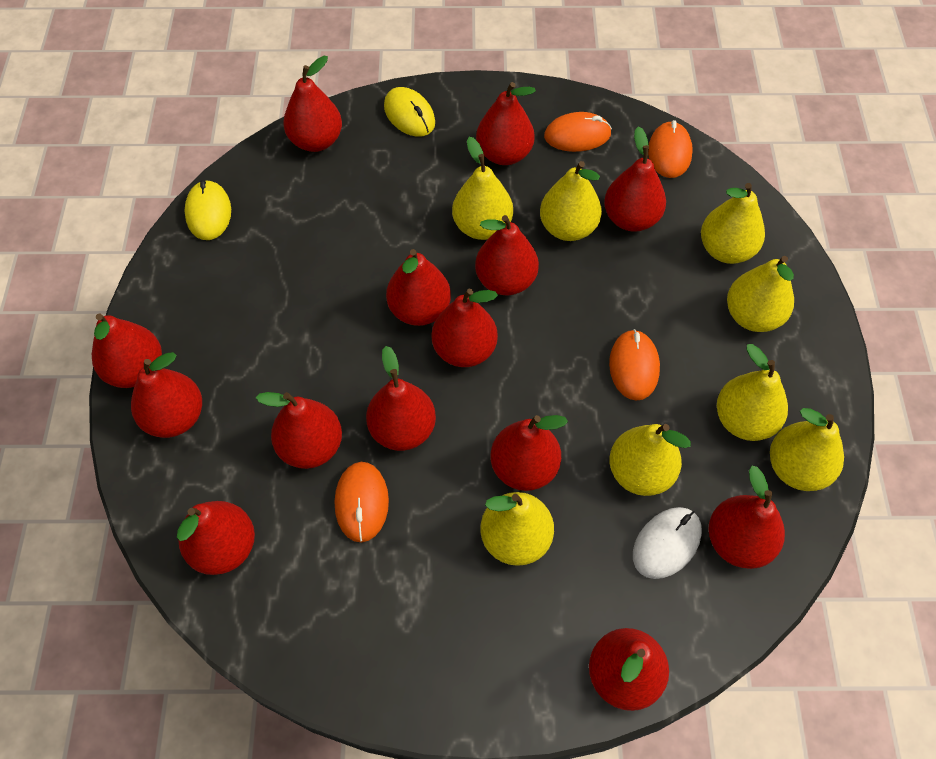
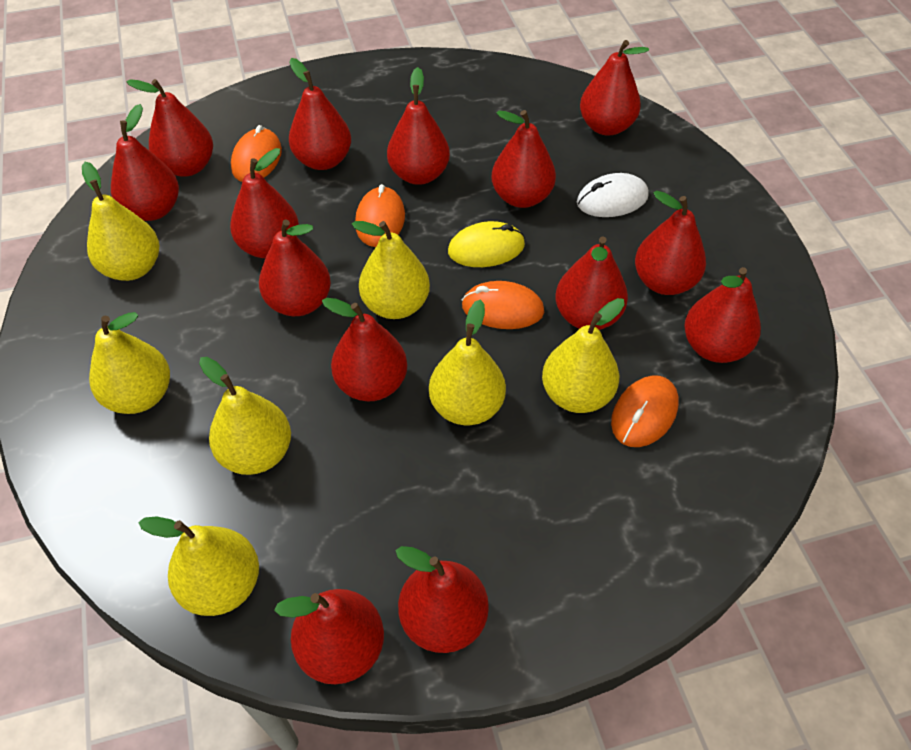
yellow mouse: 2 -> 1
yellow pear: 8 -> 7

